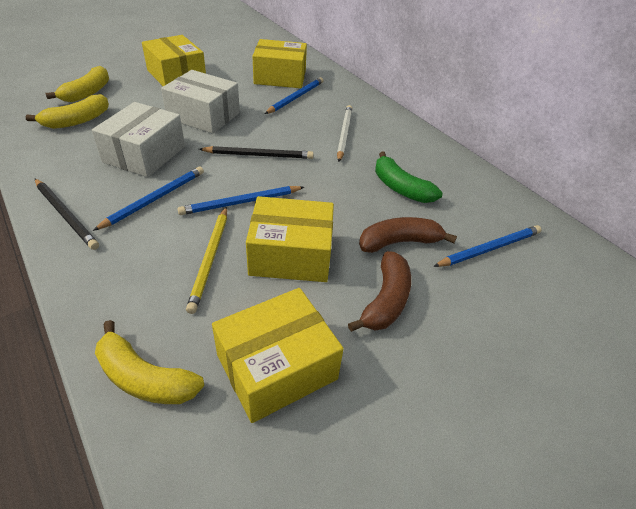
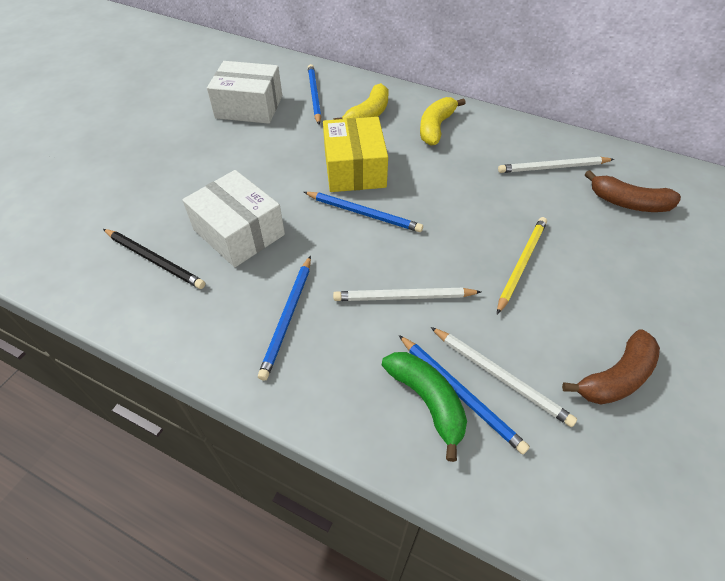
black pencil: 2 -> 1
white pencil: 1 -> 3
yellow banana: 3 -> 2
yellow box: 4 -> 1

